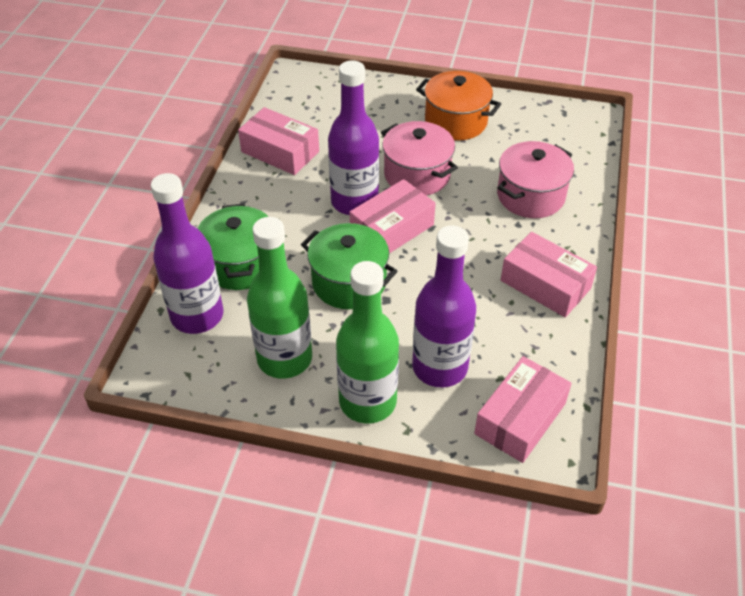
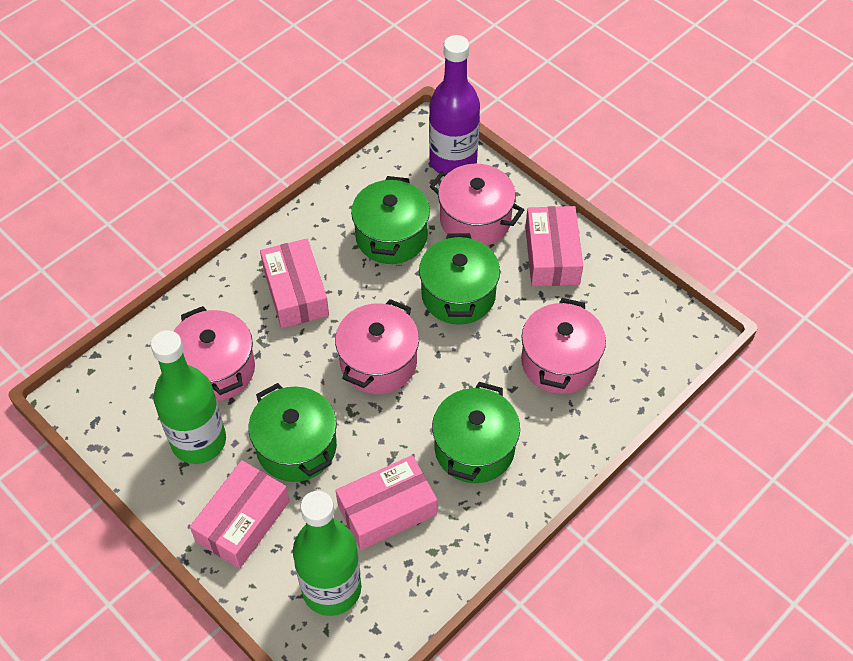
green pot: 2 -> 4
orange pot: 1 -> 0
pink pot: 2 -> 4
purple bottle: 3 -> 1

